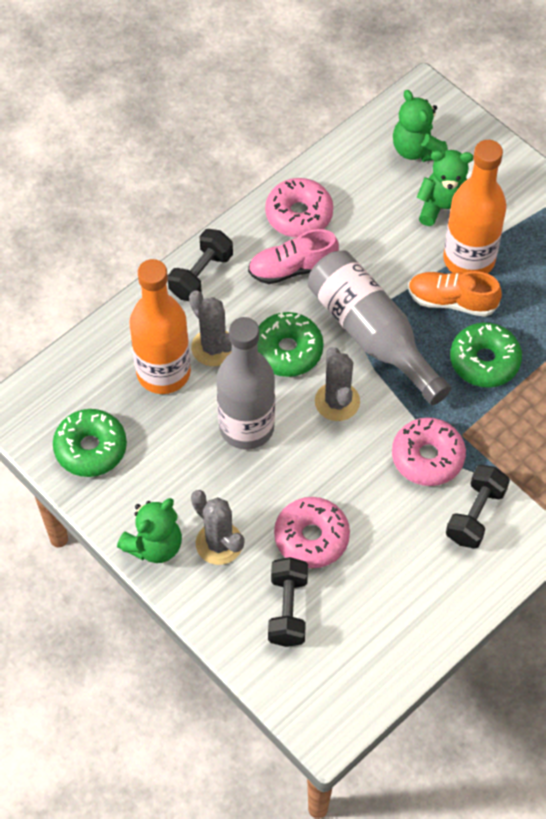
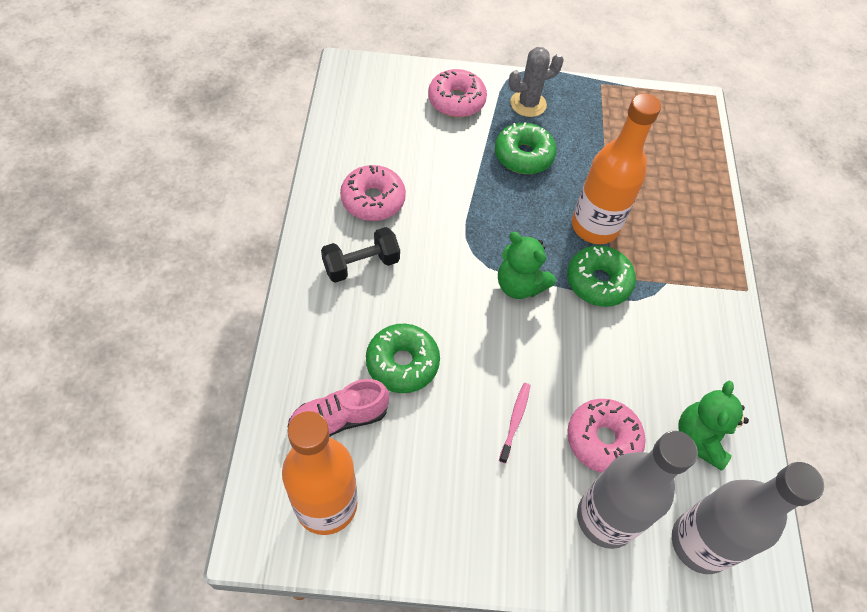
black dumbbell: 3 -> 1
green teddy bear: 3 -> 2
grey cactus: 3 -> 1
orange shoe: 1 -> 0
pink toothbrush: 0 -> 1

